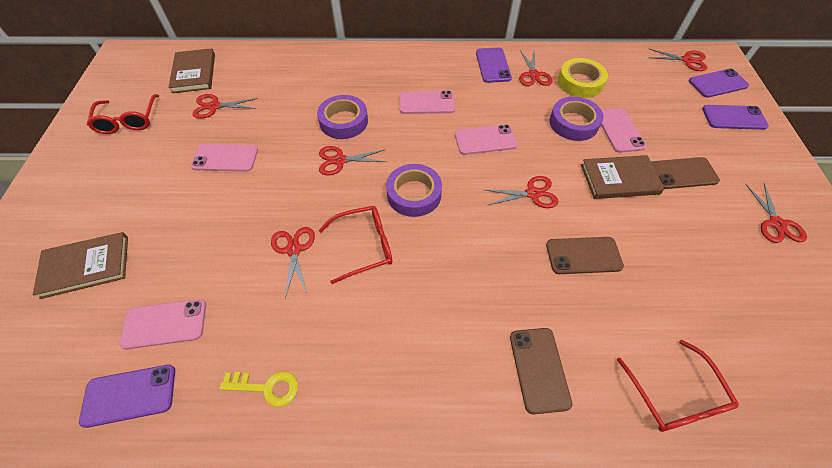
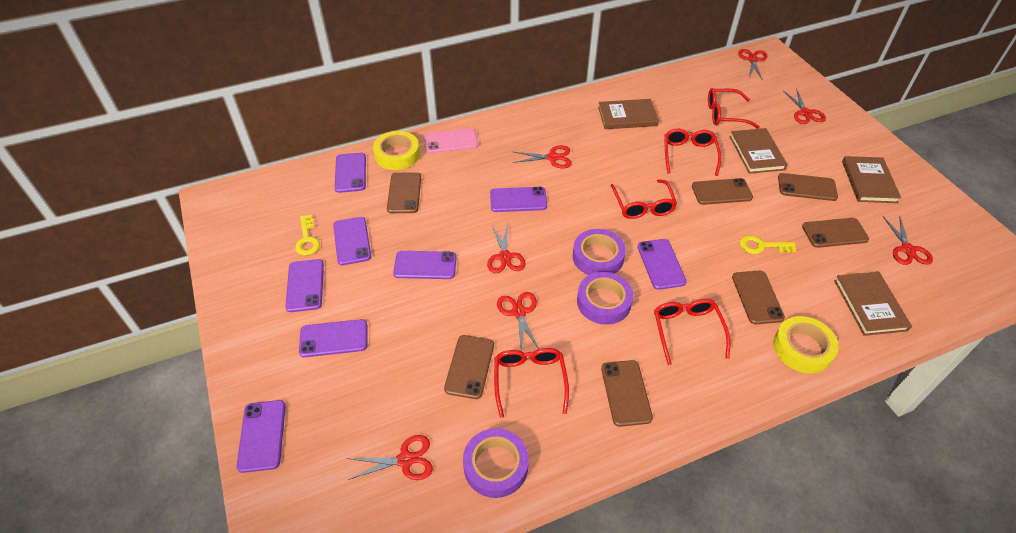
brown book: 3 -> 4
brown phone: 3 -> 7
pink phone: 5 -> 1
purple phone: 4 -> 8
red glasses: 3 -> 5
yellow key: 1 -> 2
yellow tape: 1 -> 2

